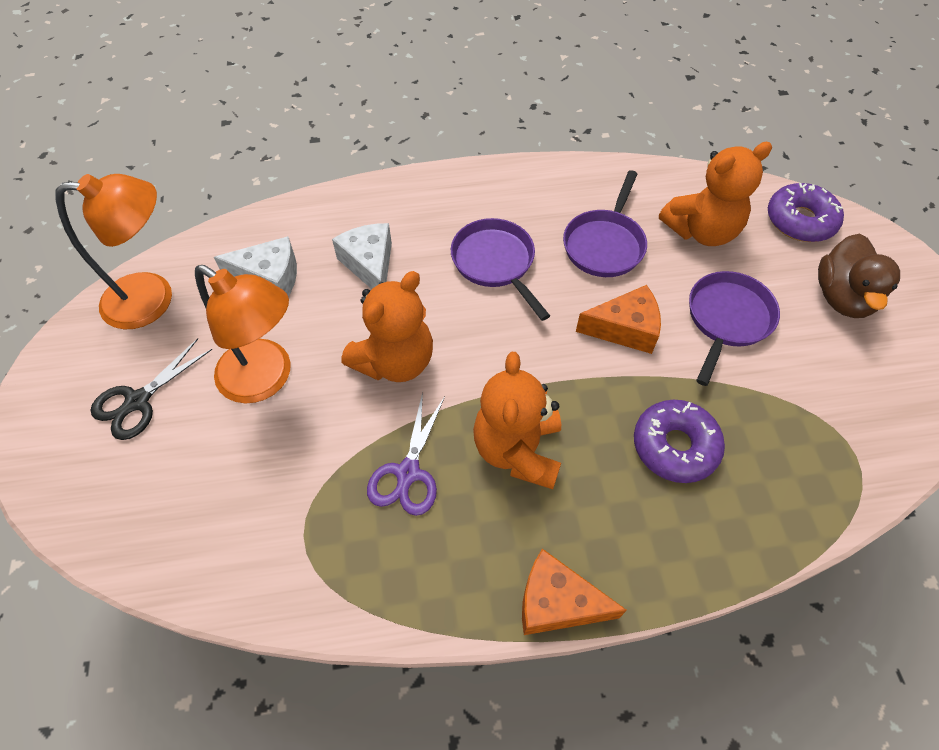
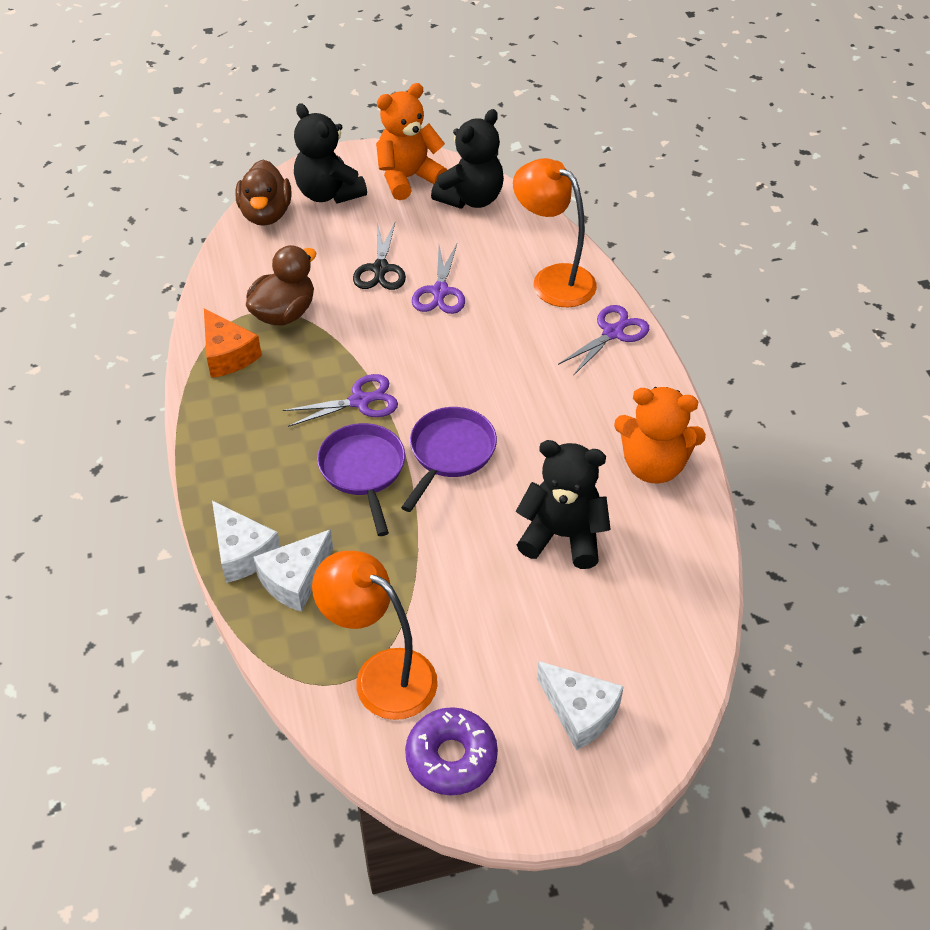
black teddy bear: 0 -> 3
brown duck: 1 -> 2
orange cheese: 2 -> 1
orange teddy bear: 3 -> 2
purple donut: 2 -> 1
purple pan: 3 -> 2
purple scissors: 1 -> 3
white cheese: 2 -> 3

